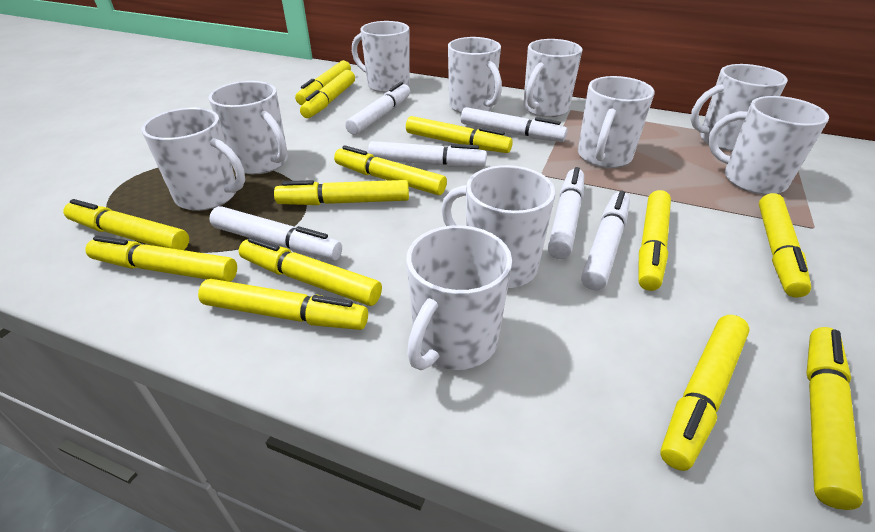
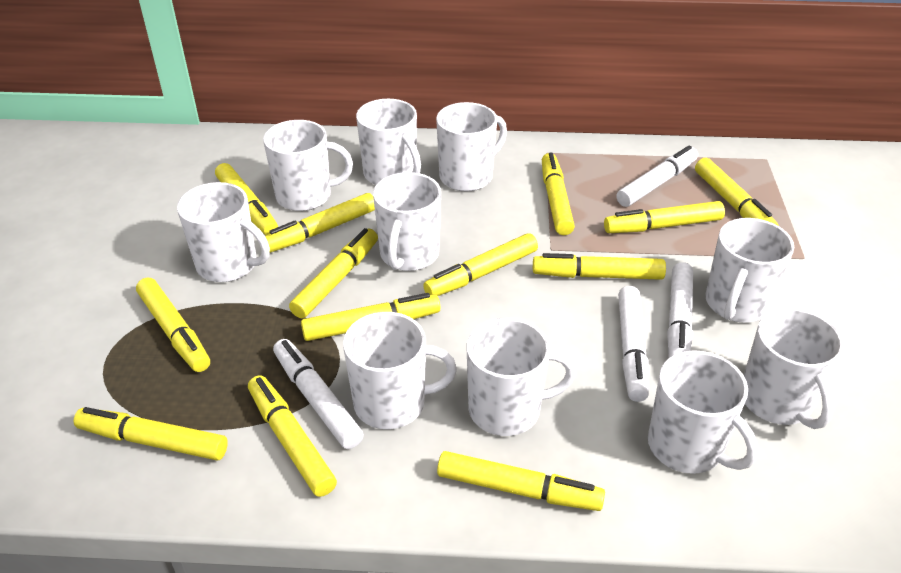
white marker: 6 -> 4

